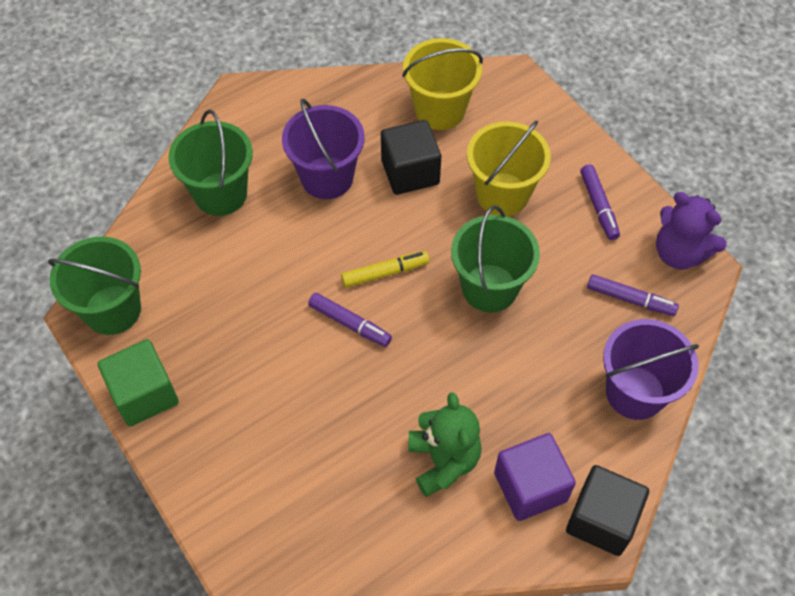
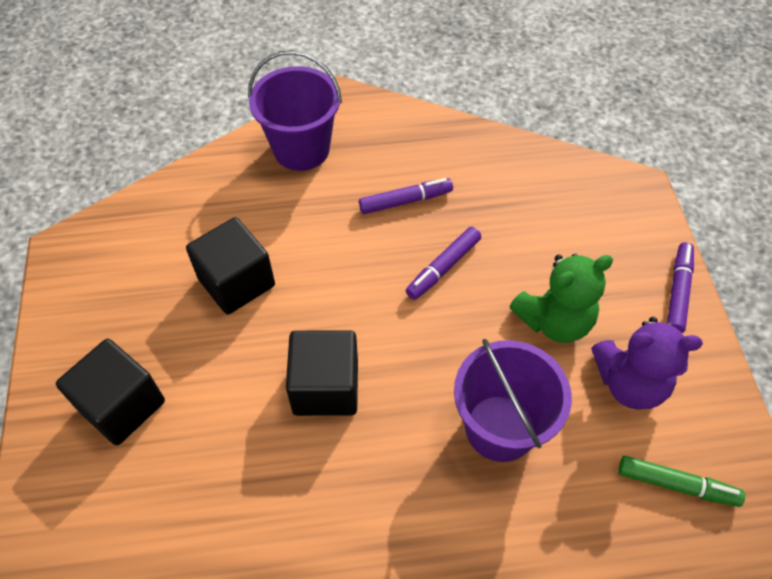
black cube: 2 -> 3
green bucket: 3 -> 0
green cube: 1 -> 0
green marker: 0 -> 1
purple cube: 1 -> 0
yellow bucket: 2 -> 0
yellow marker: 1 -> 0

